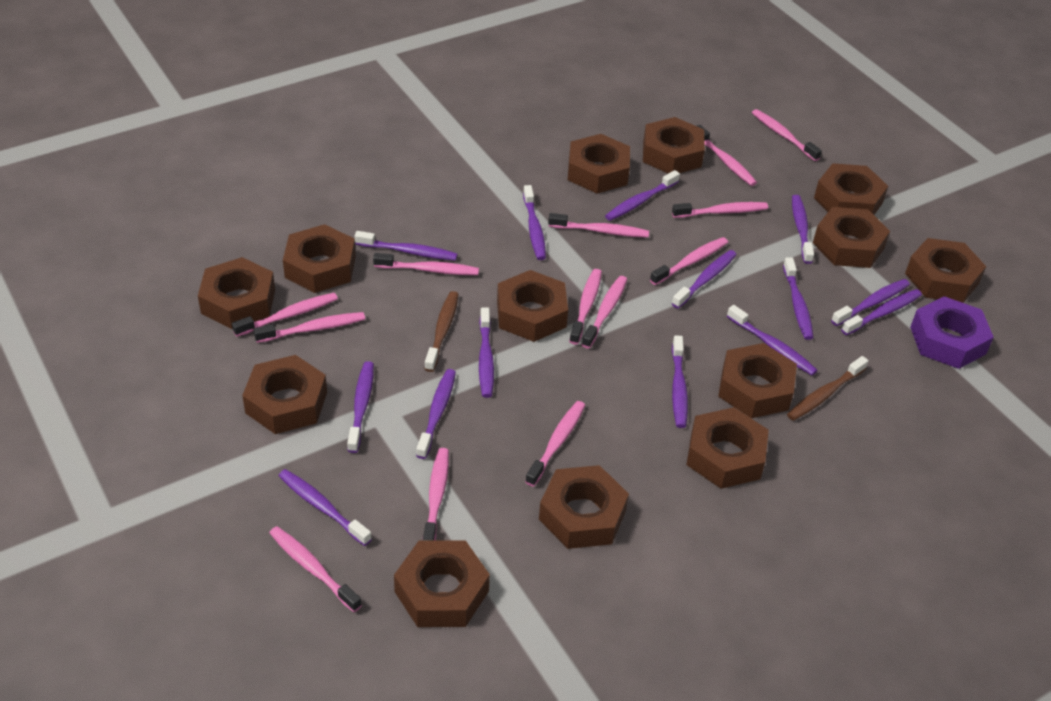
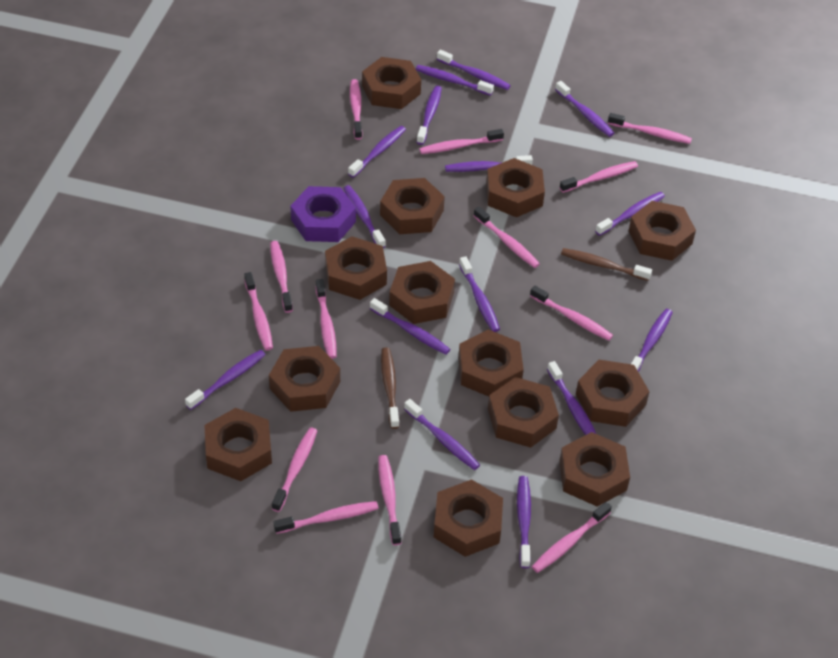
purple toothbrush: 14 -> 15

